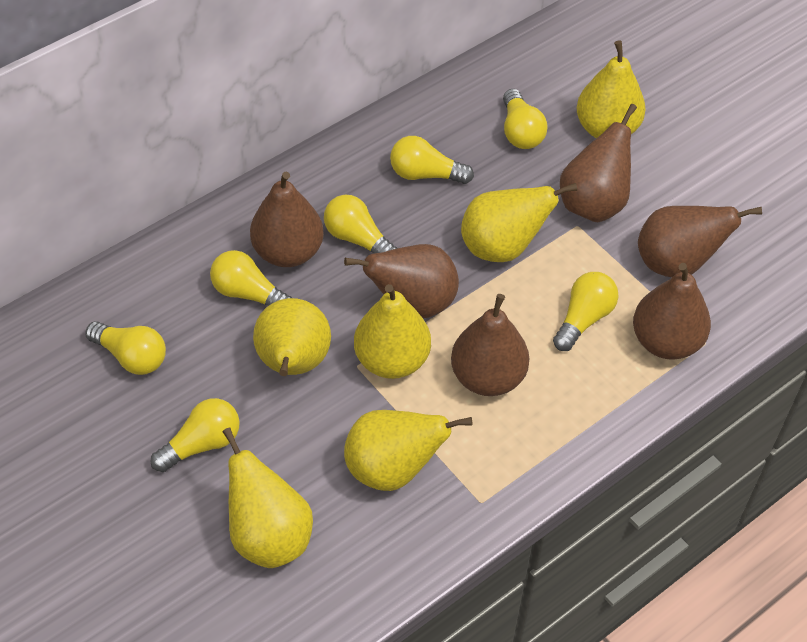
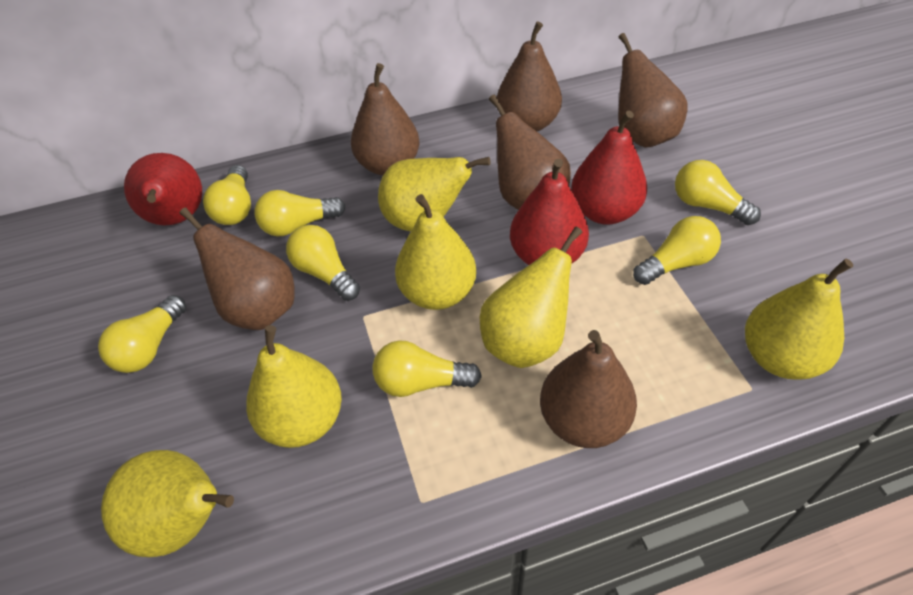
red pear: 0 -> 3

